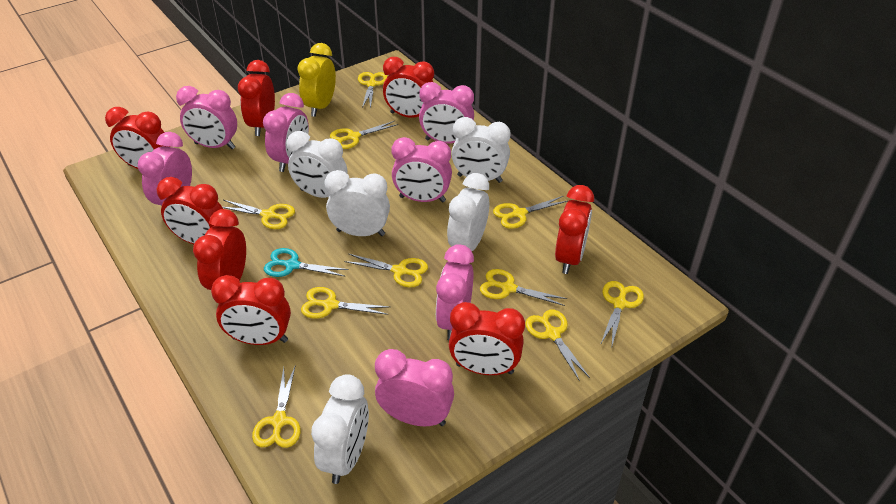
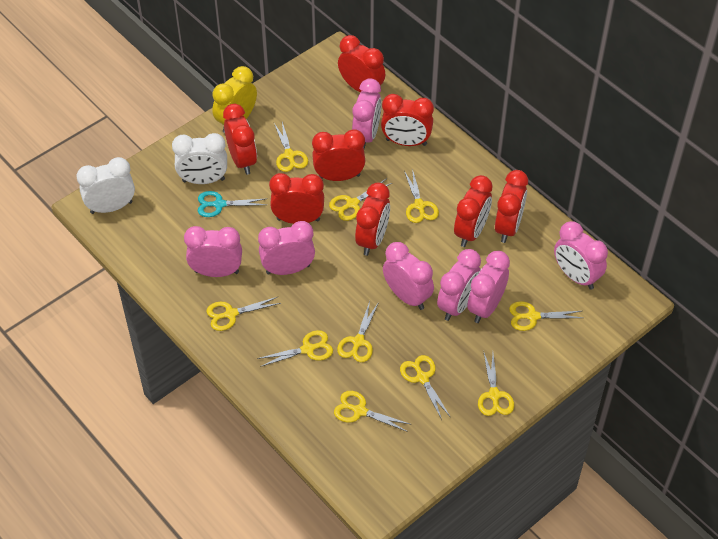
white clock: 5 -> 2

